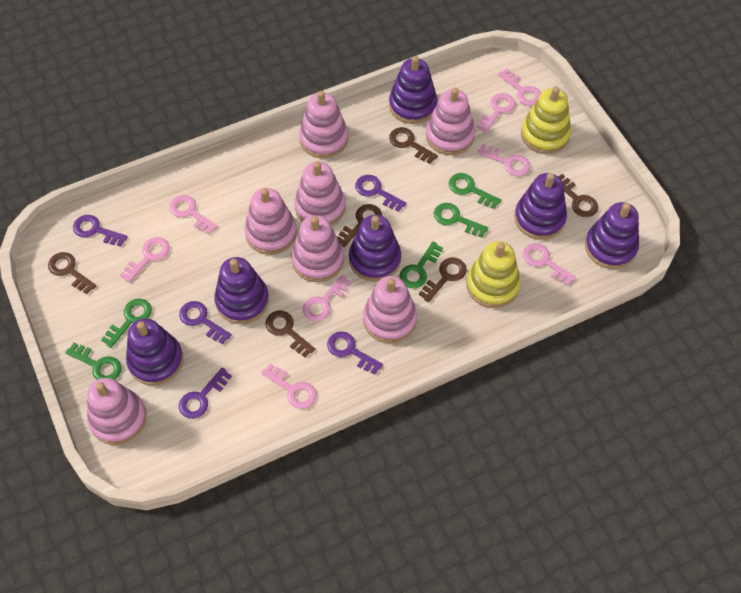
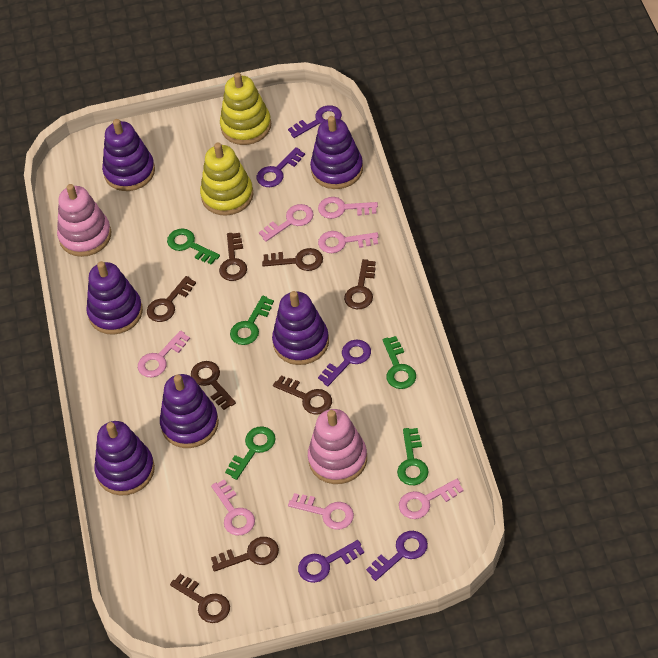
brown key: 6 -> 8
pink key: 8 -> 7
pink stacking toy: 7 -> 2

